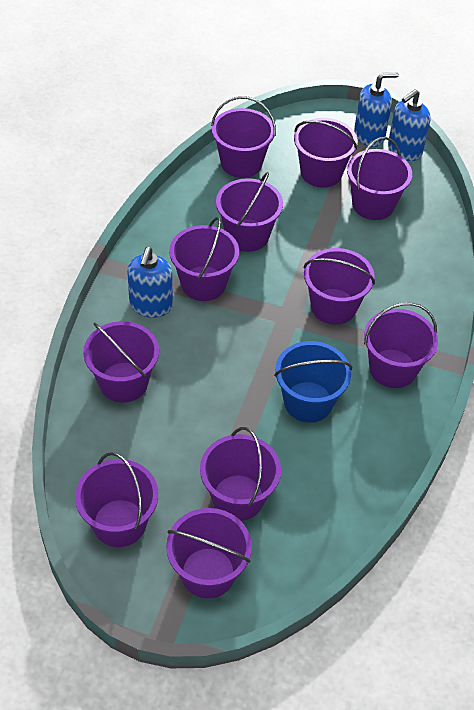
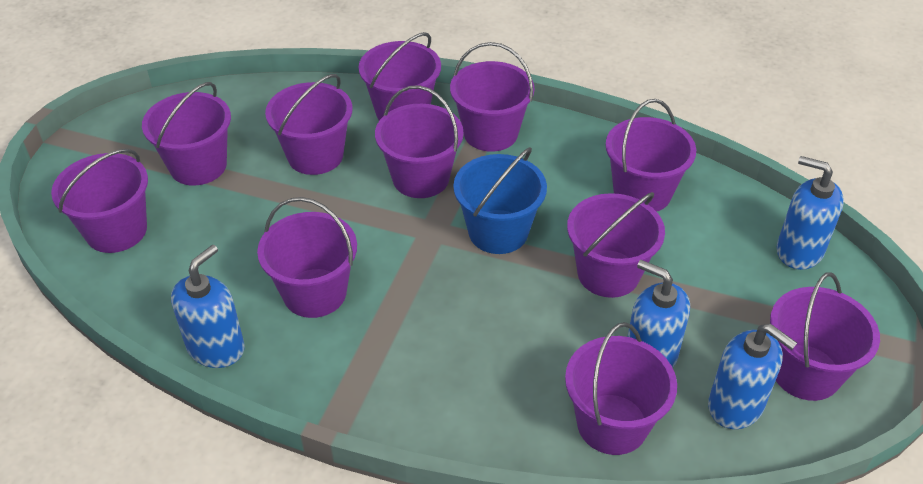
blue soap dispenser: 3 -> 4

